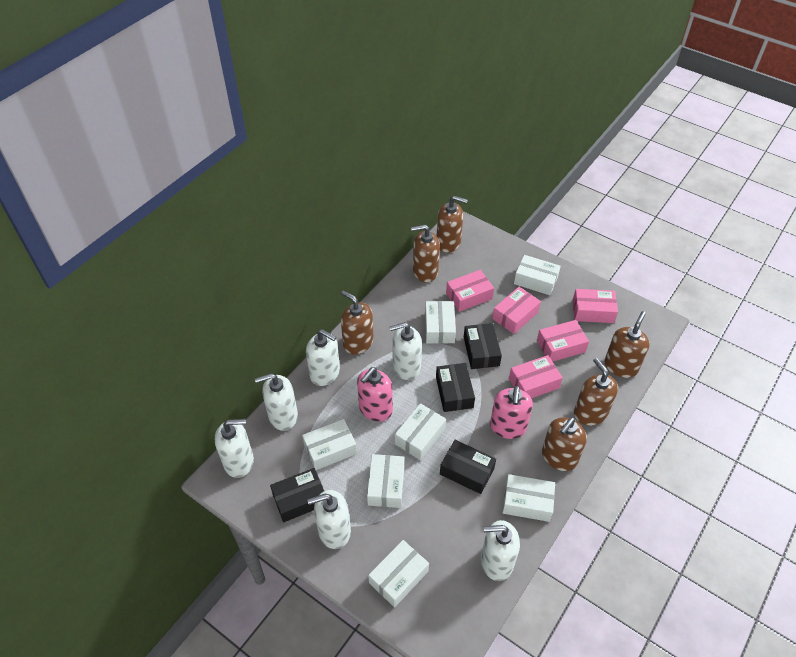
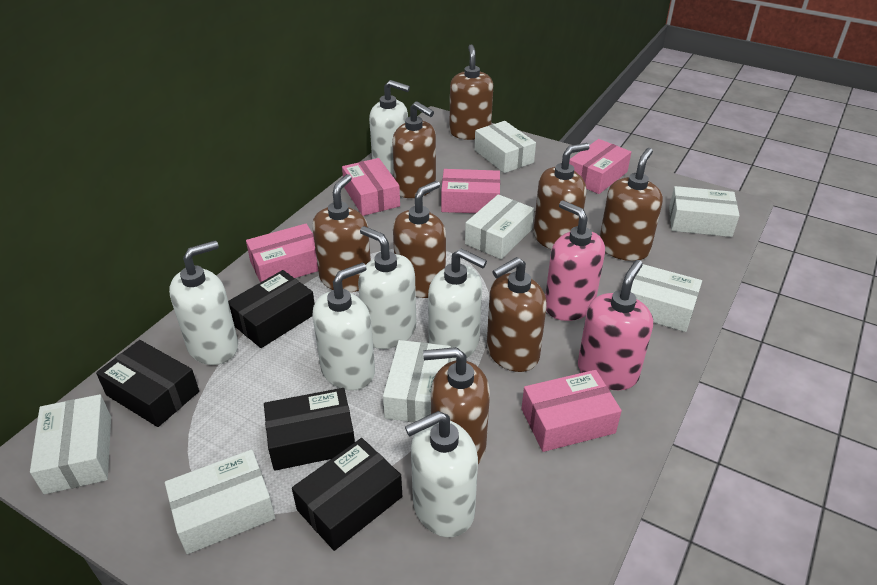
brown soap dispenser: 6 -> 8

